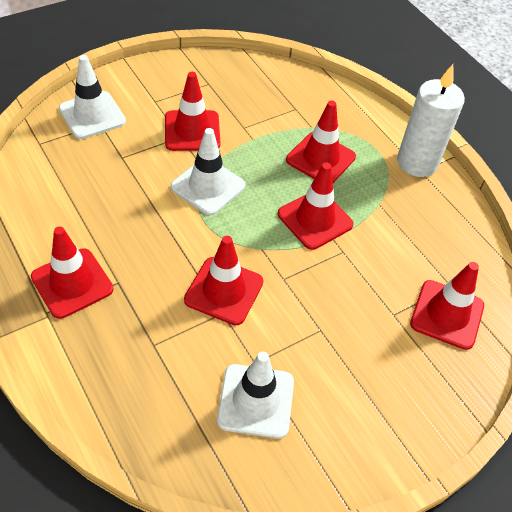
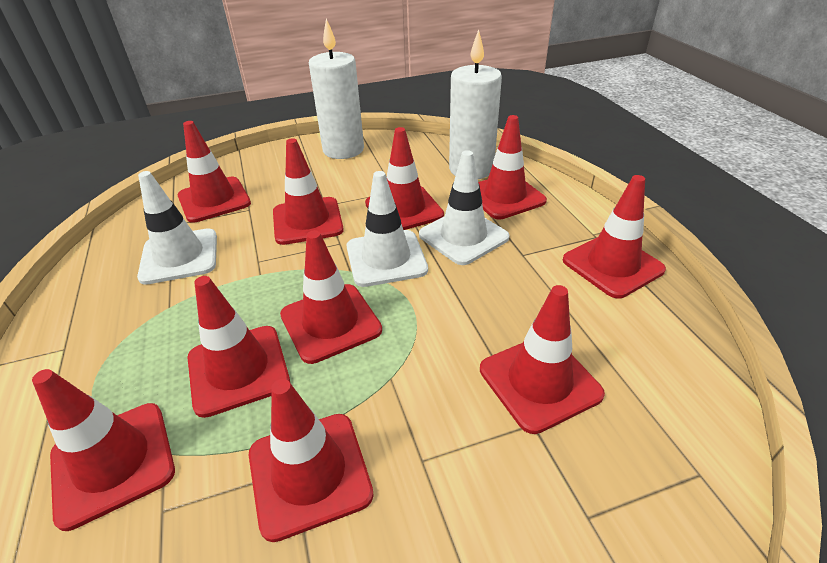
red traffic cone: 6 -> 10
white candle: 1 -> 2

